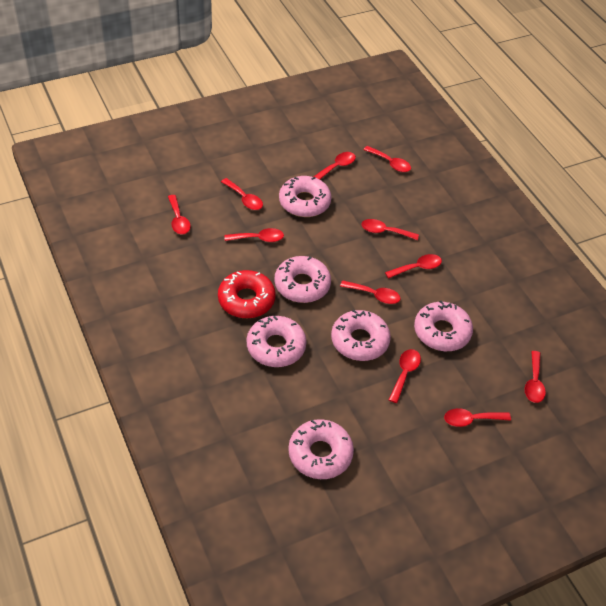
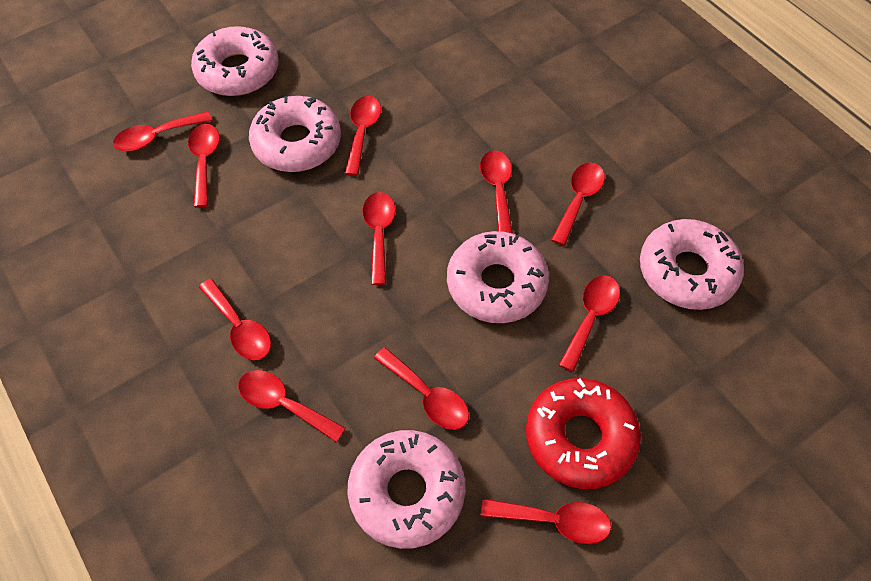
pink donut: 6 -> 5

